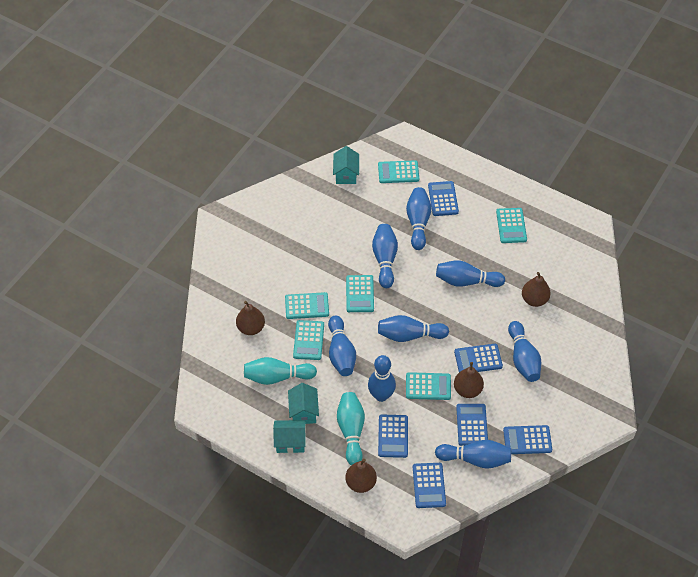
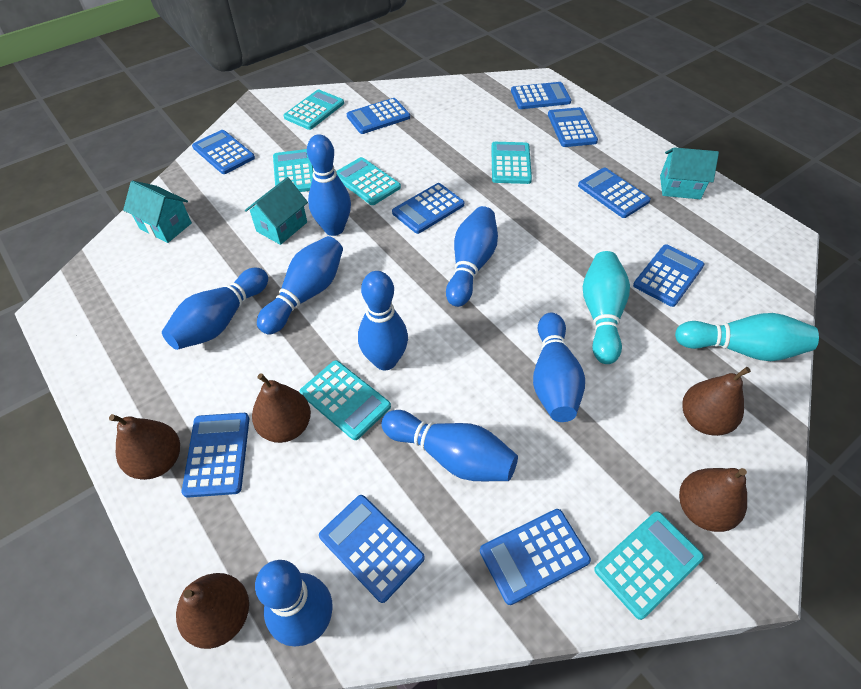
blue calculator: 6 -> 10
brown pear: 4 -> 5

